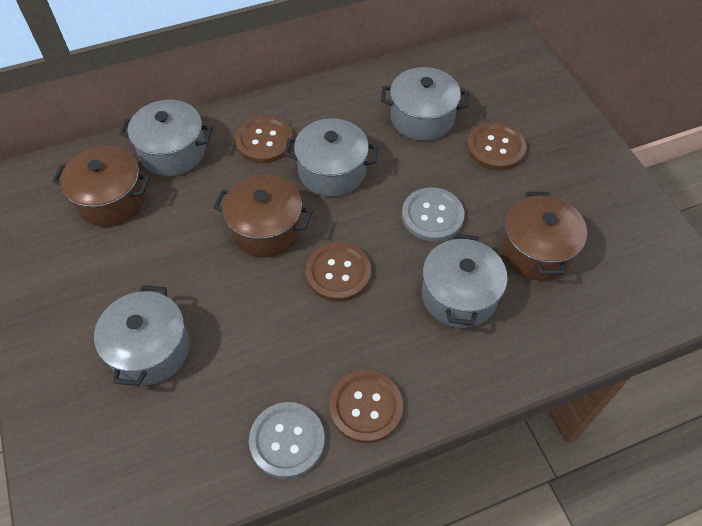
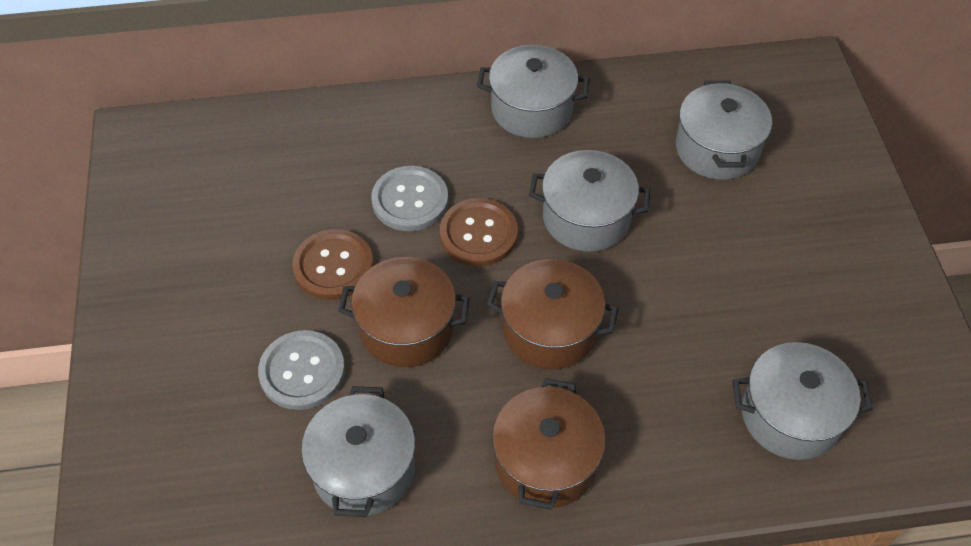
brown button: 4 -> 2

